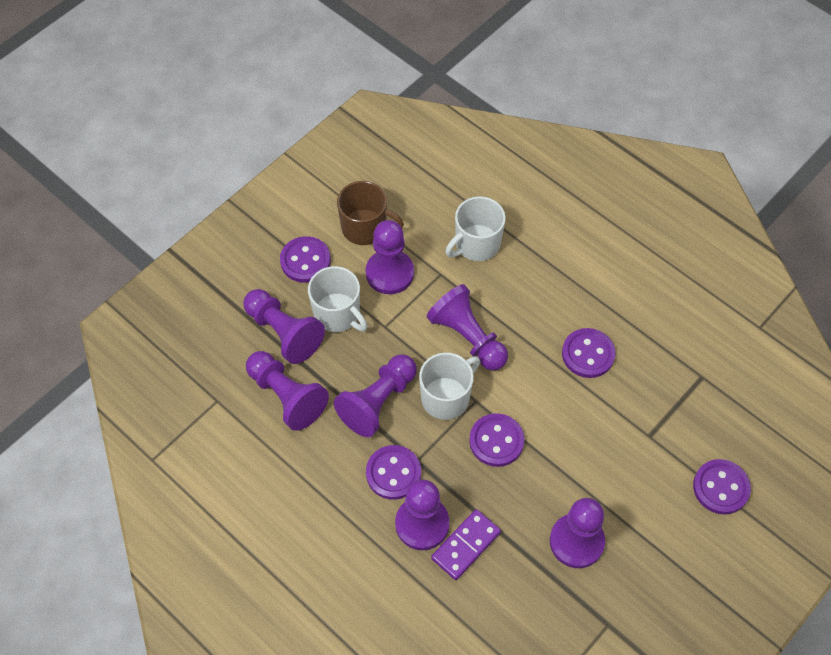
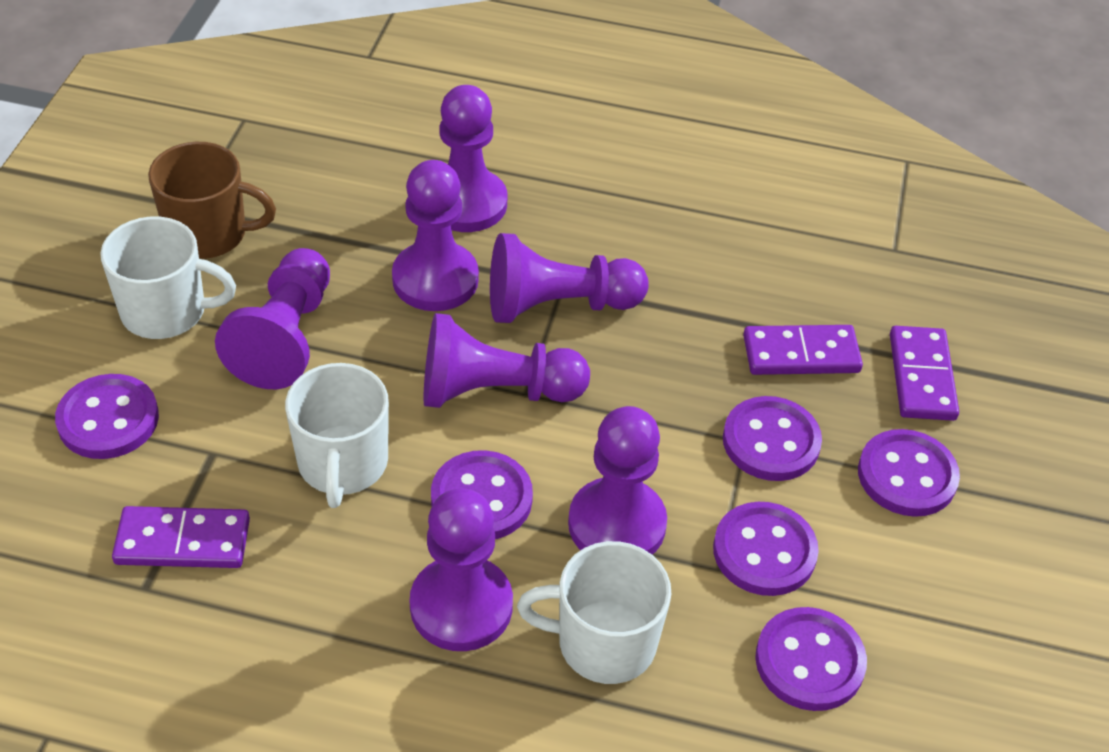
purple button: 5 -> 6
purple domino: 1 -> 3

